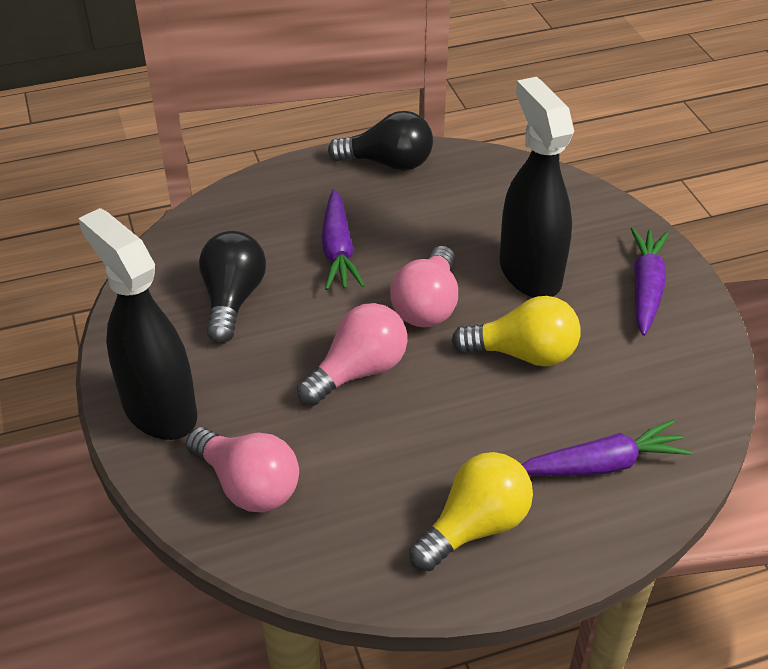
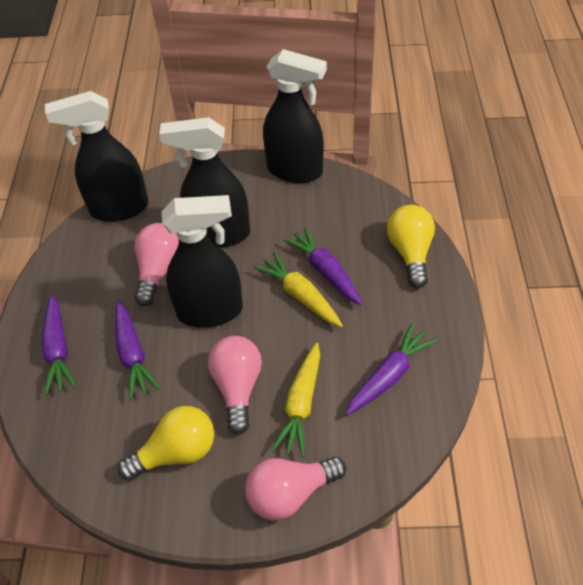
black light bulb: 2 -> 0
black spray bottle: 2 -> 4
purple carrot: 3 -> 4
yellow carrot: 0 -> 2

